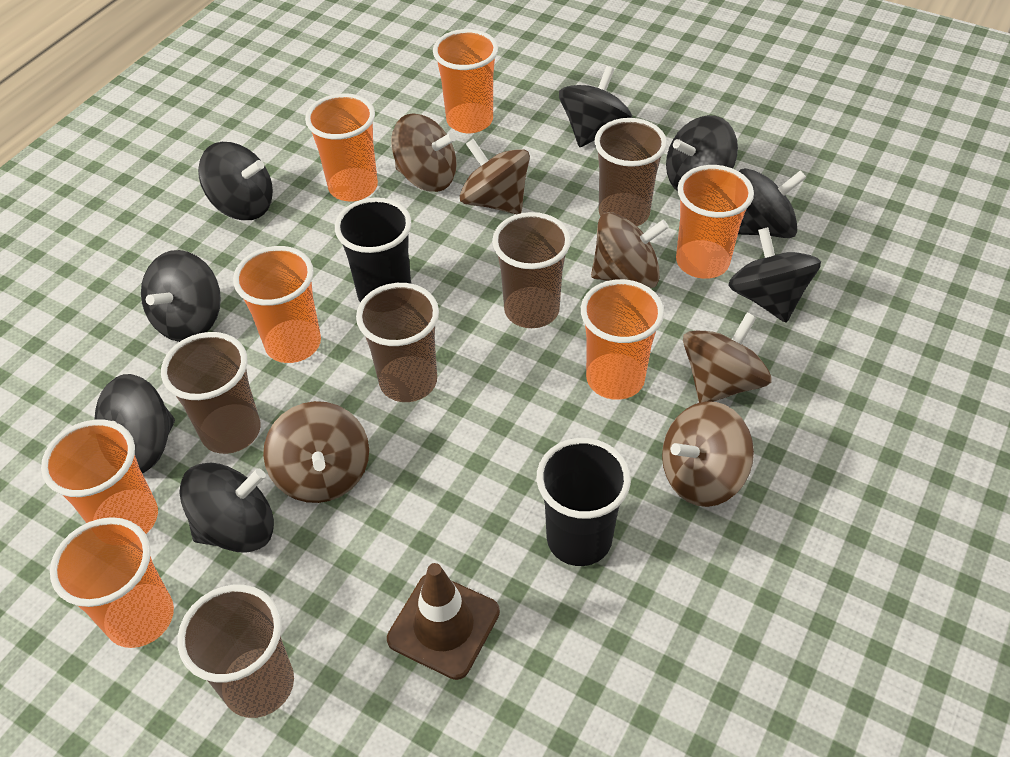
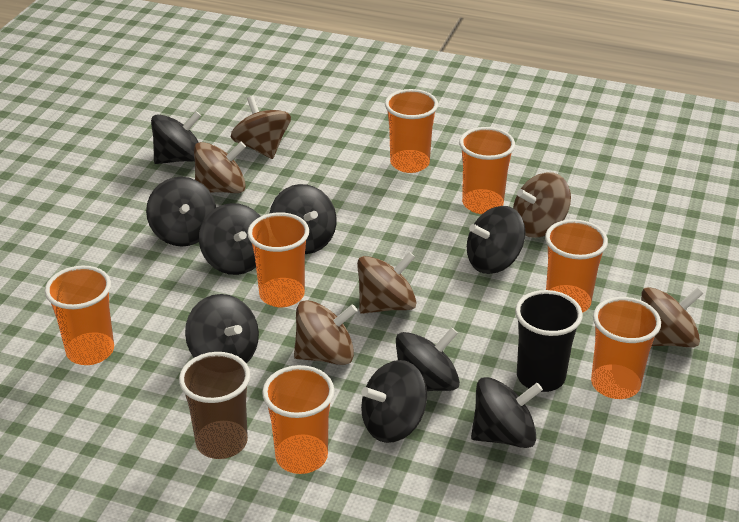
black cup: 2 -> 1
black spinning top: 8 -> 9
brown cup: 5 -> 1
brown traffic cone: 1 -> 0

